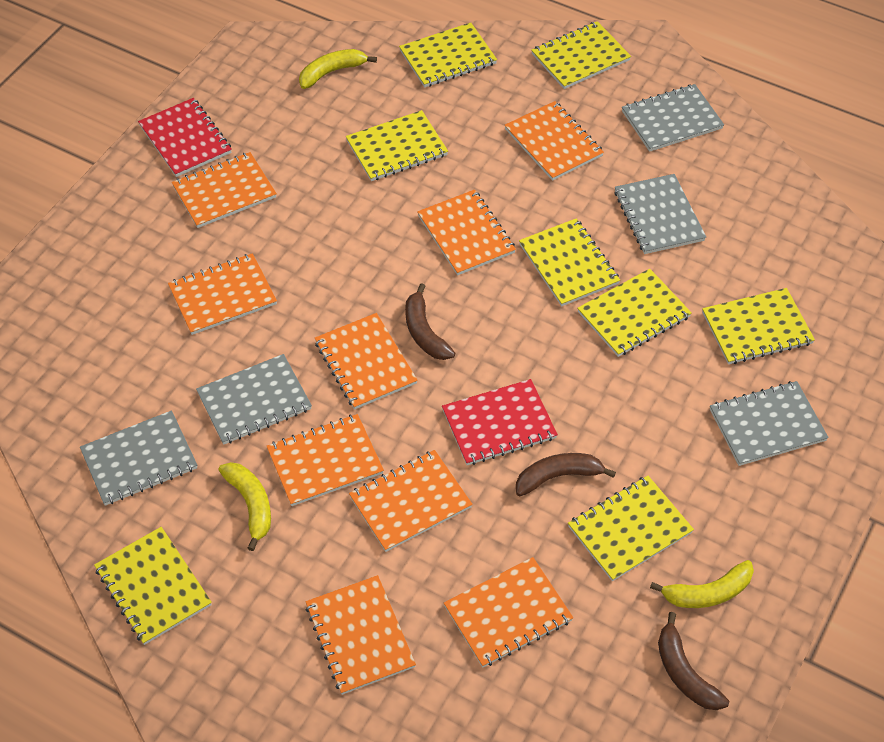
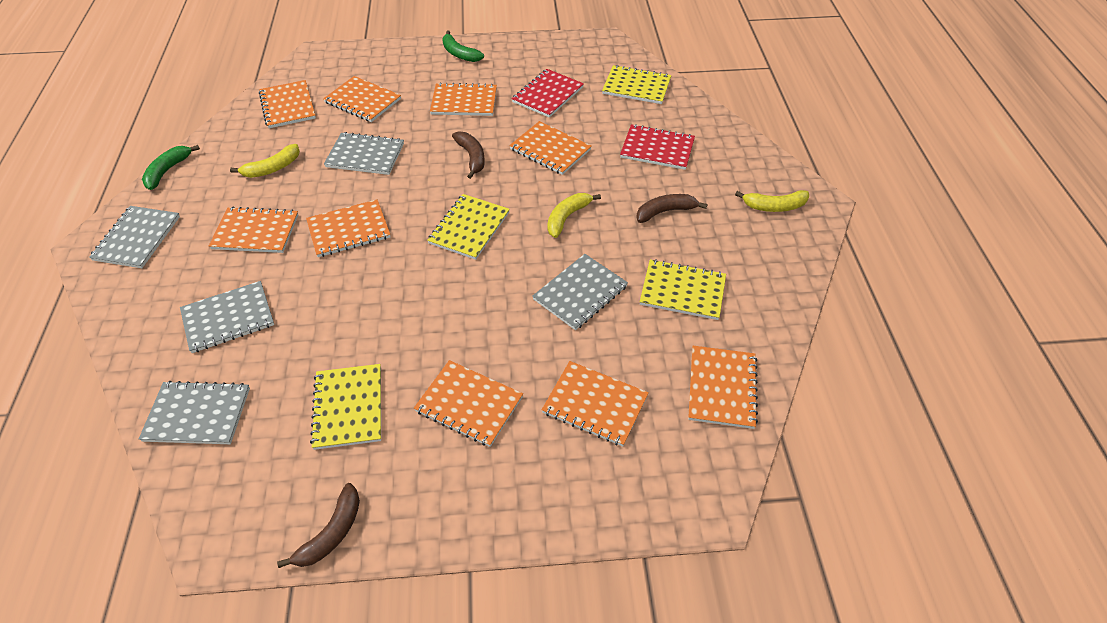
green banana: 0 -> 2
yellow notebook: 8 -> 4

